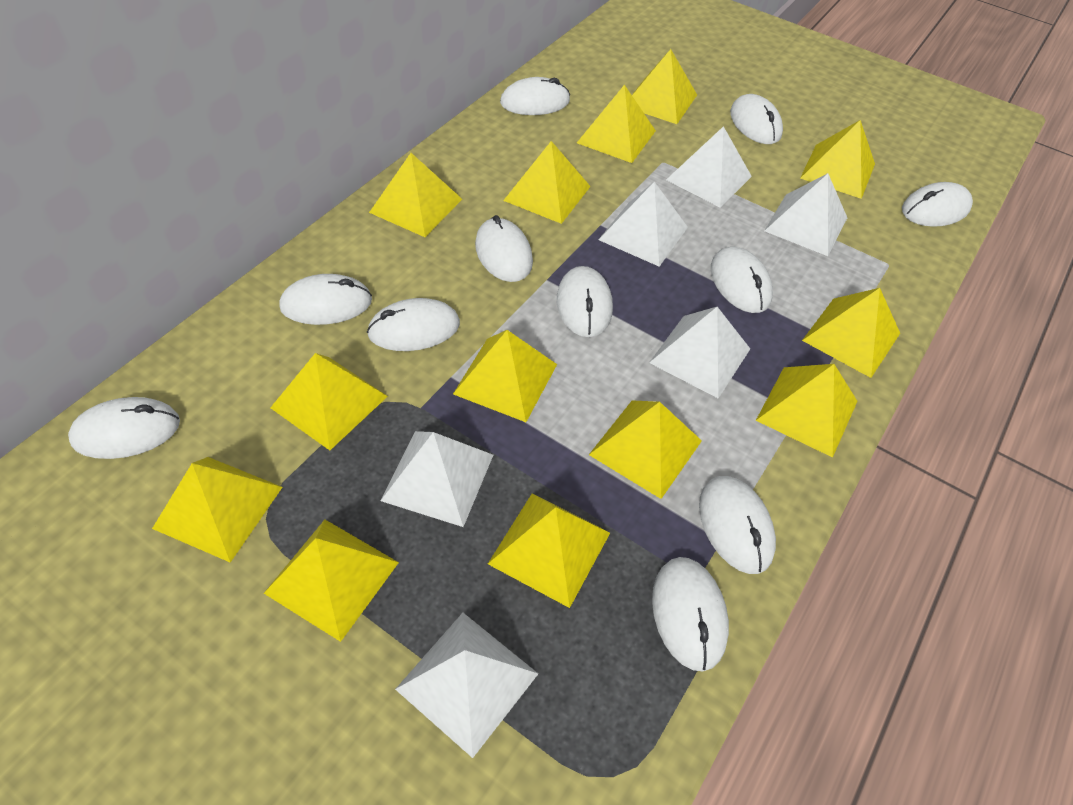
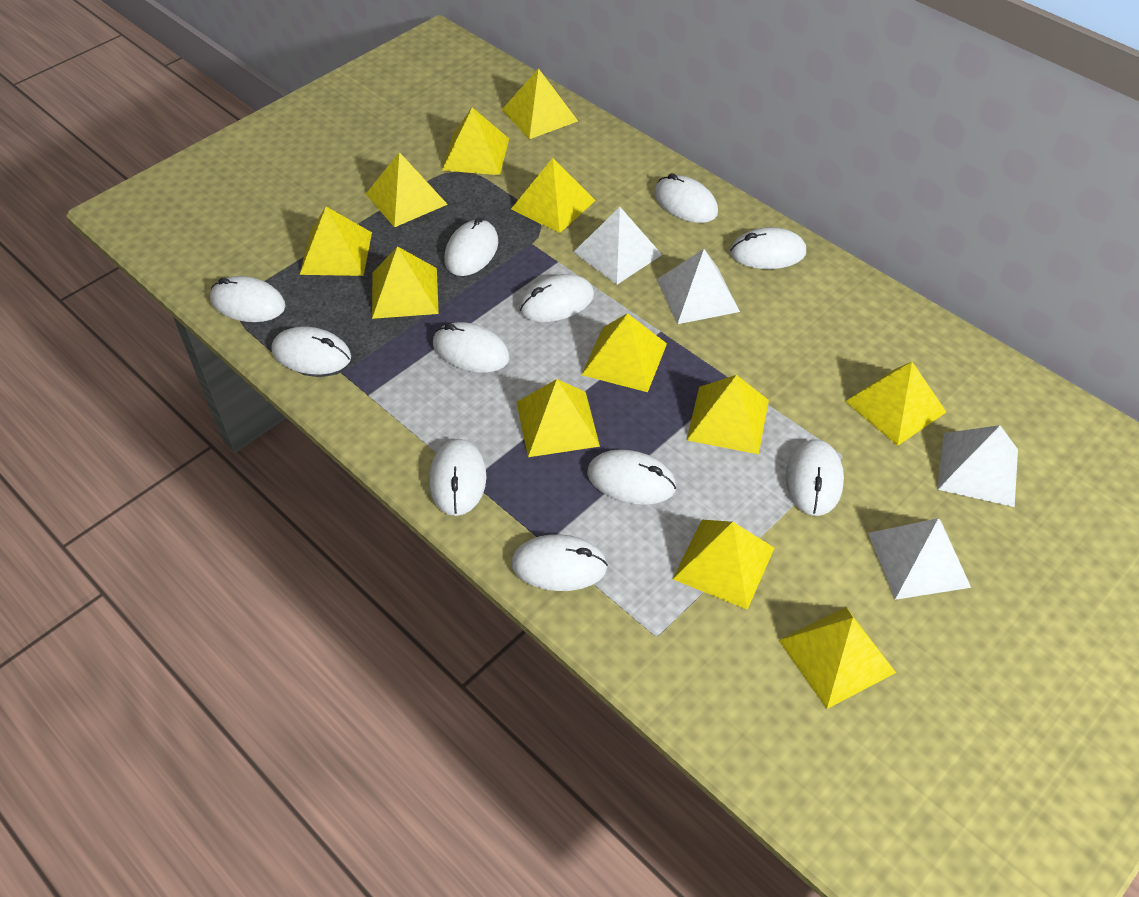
white pyramid: 6 -> 4
yellow pyramid: 13 -> 12

